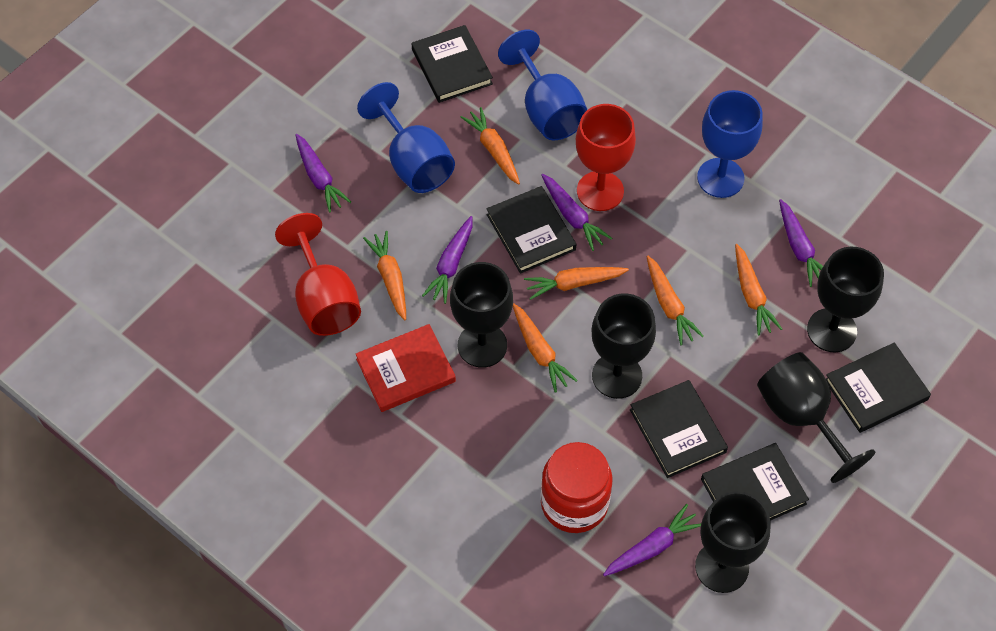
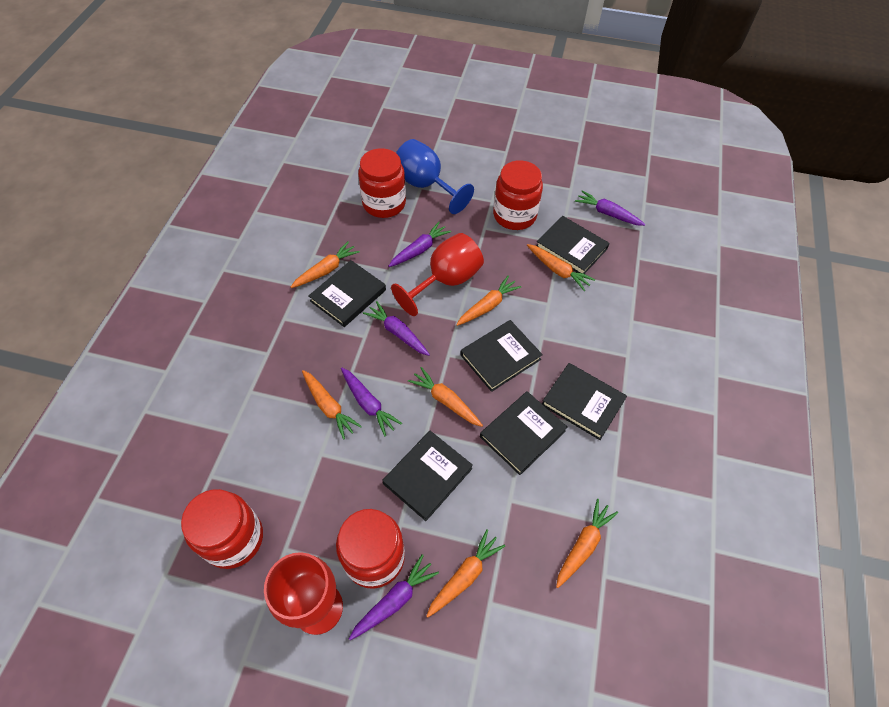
black book: 5 -> 6
black goblet: 5 -> 0
blue goblet: 3 -> 1
orange carrot: 6 -> 7
red book: 1 -> 0
red jar: 1 -> 4

